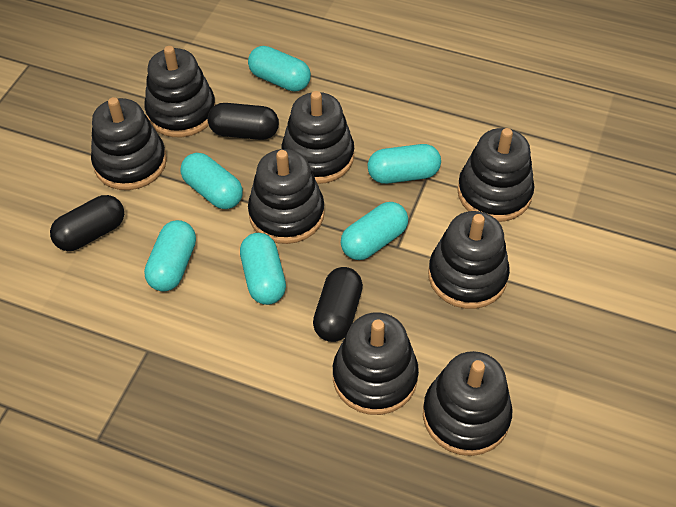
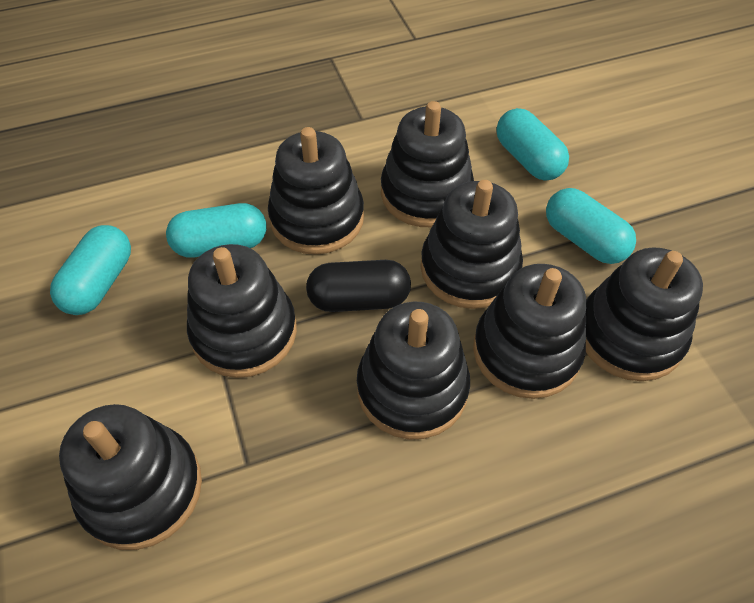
black capsule: 3 -> 1
turquoise capsule: 6 -> 4

